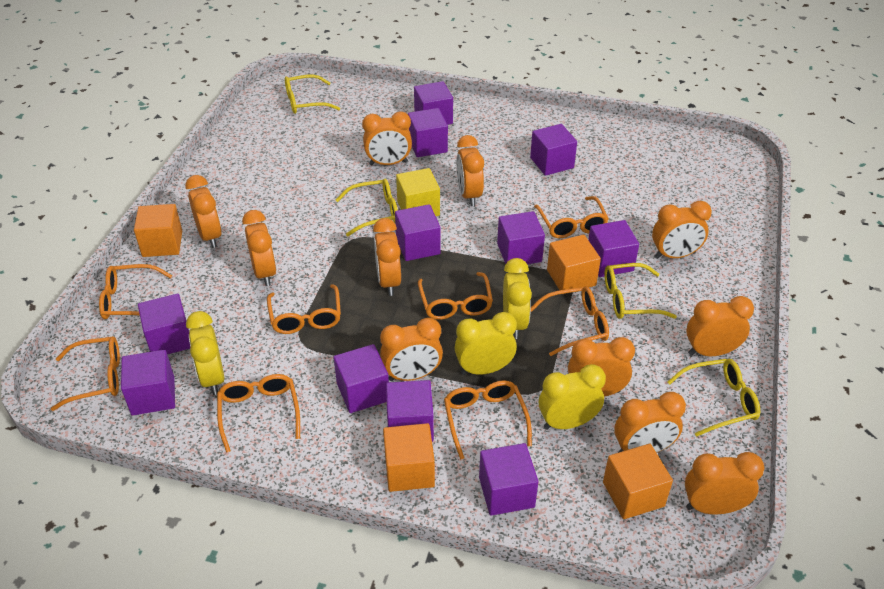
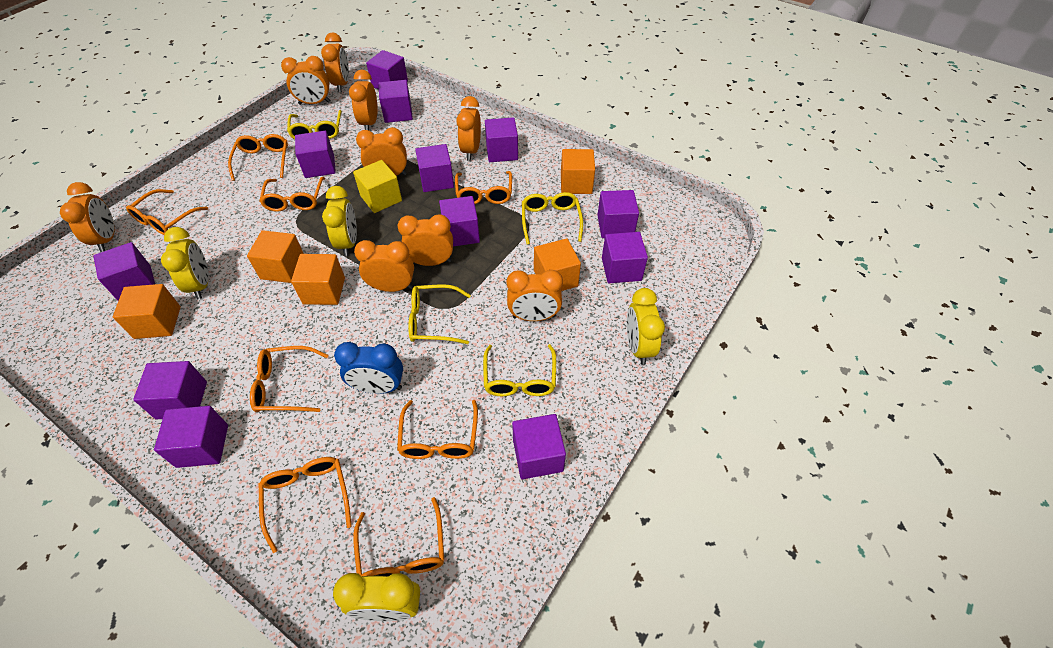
blue clock: 0 -> 1
orange clock: 11 -> 9
orange cube: 4 -> 5
purple cube: 11 -> 12

